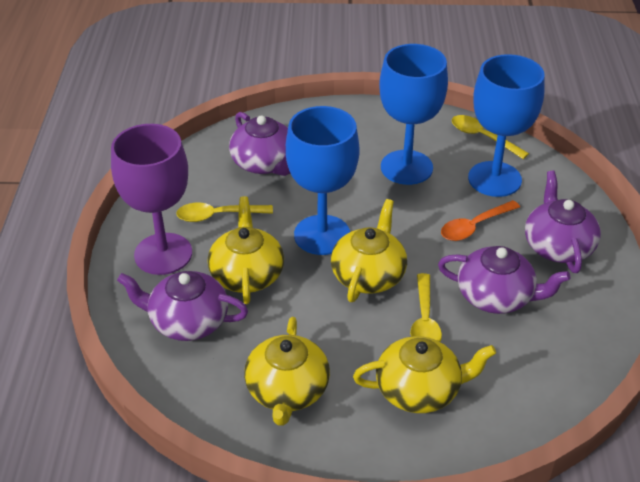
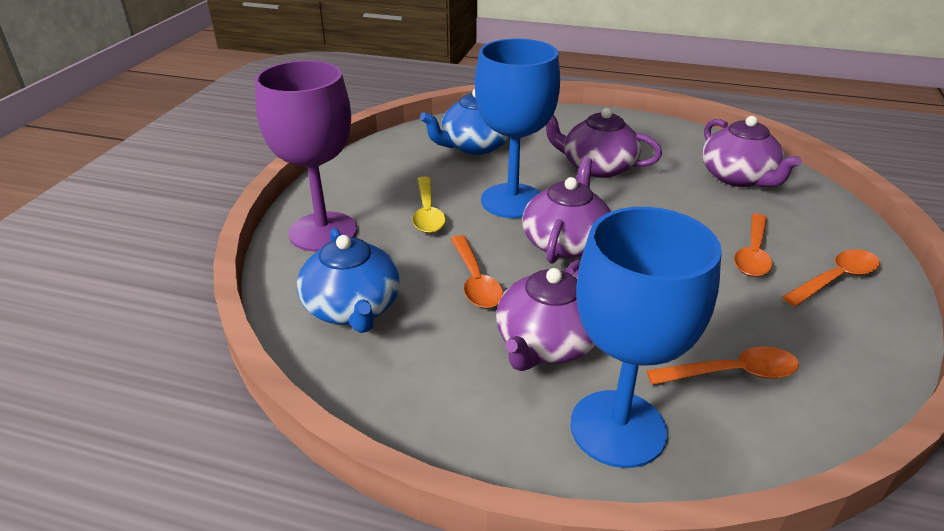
blue goblet: 3 -> 2
blue teapot: 0 -> 2
orange spoon: 1 -> 4
yellow spoon: 3 -> 1
yellow teapot: 4 -> 0

